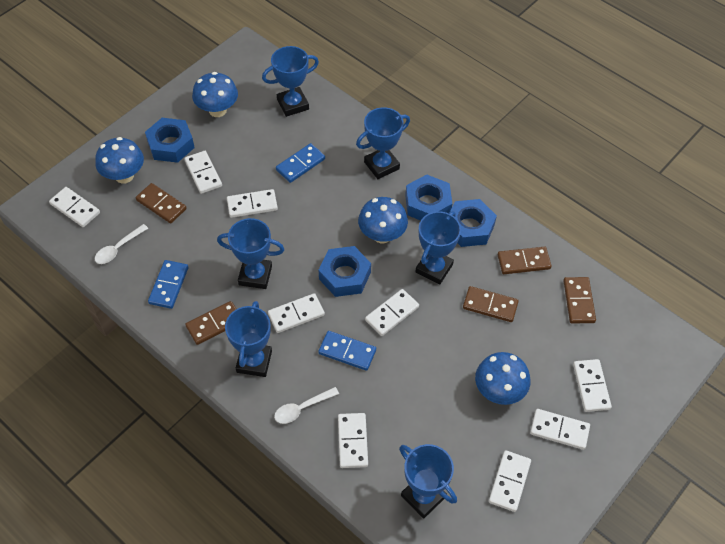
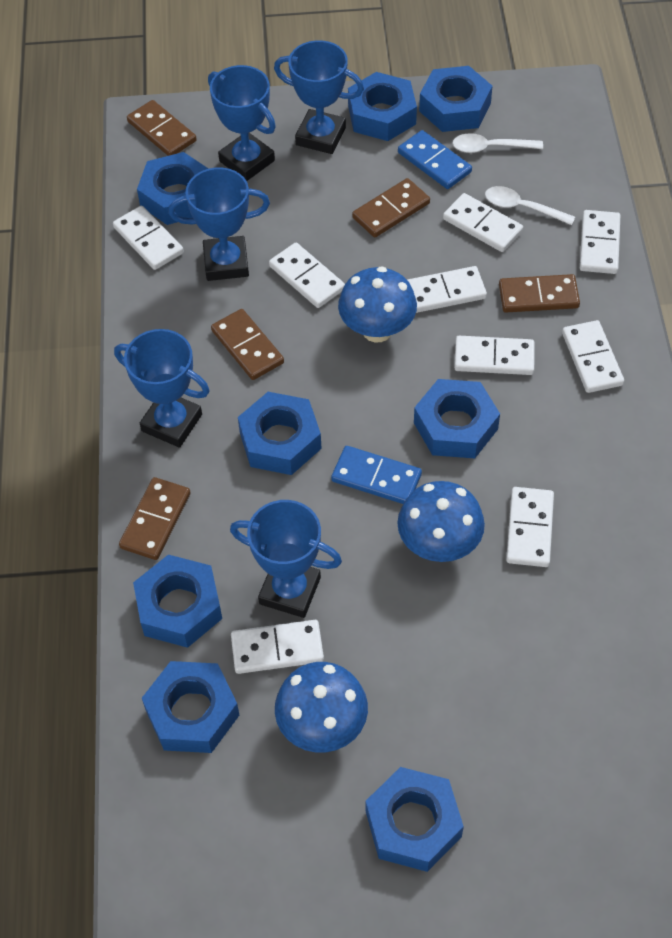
blue domino: 3 -> 2
blue mushroom: 4 -> 3
blue nut: 4 -> 8
blue trophy: 6 -> 5

